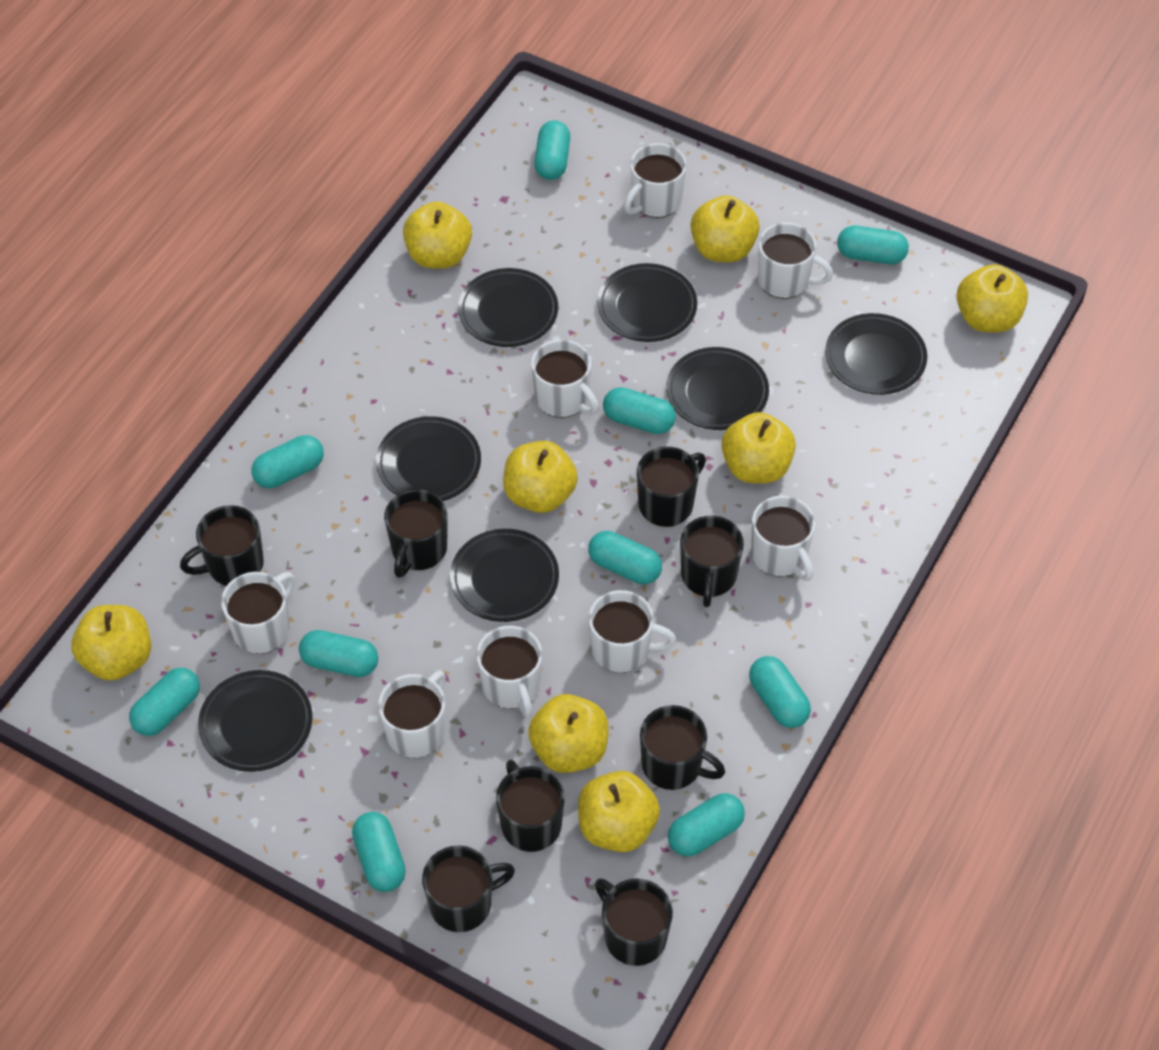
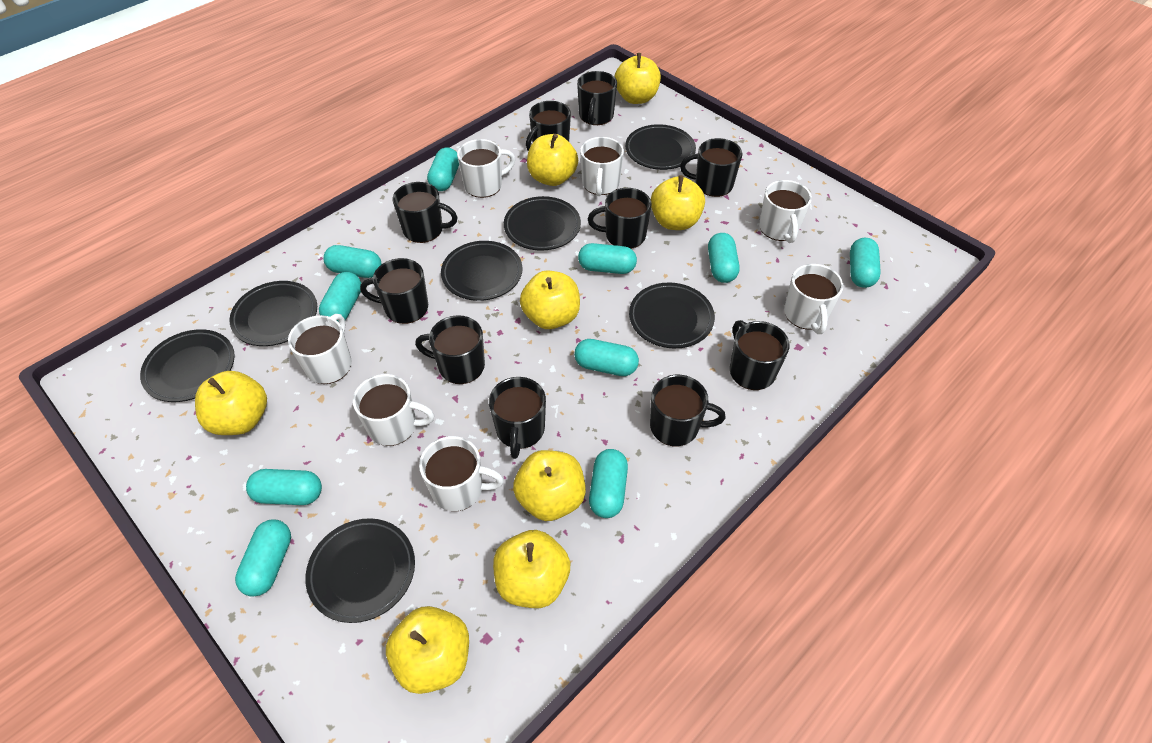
black mug: 8 -> 10
white mug: 8 -> 7

